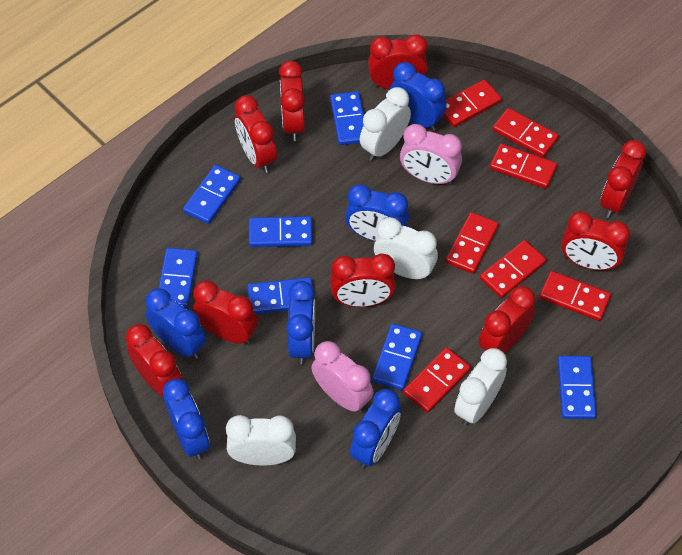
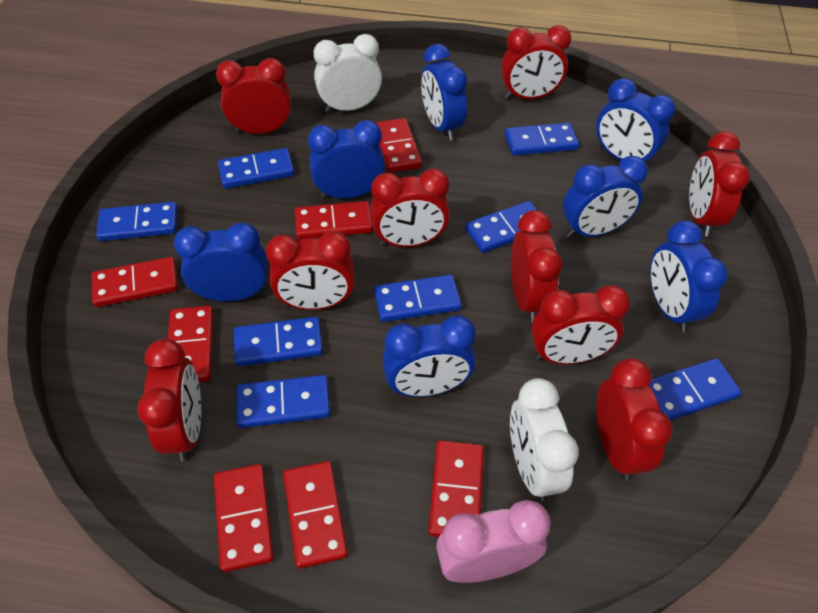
blue clock: 6 -> 7
blue domino: 7 -> 8
pink clock: 2 -> 1
white clock: 4 -> 2

